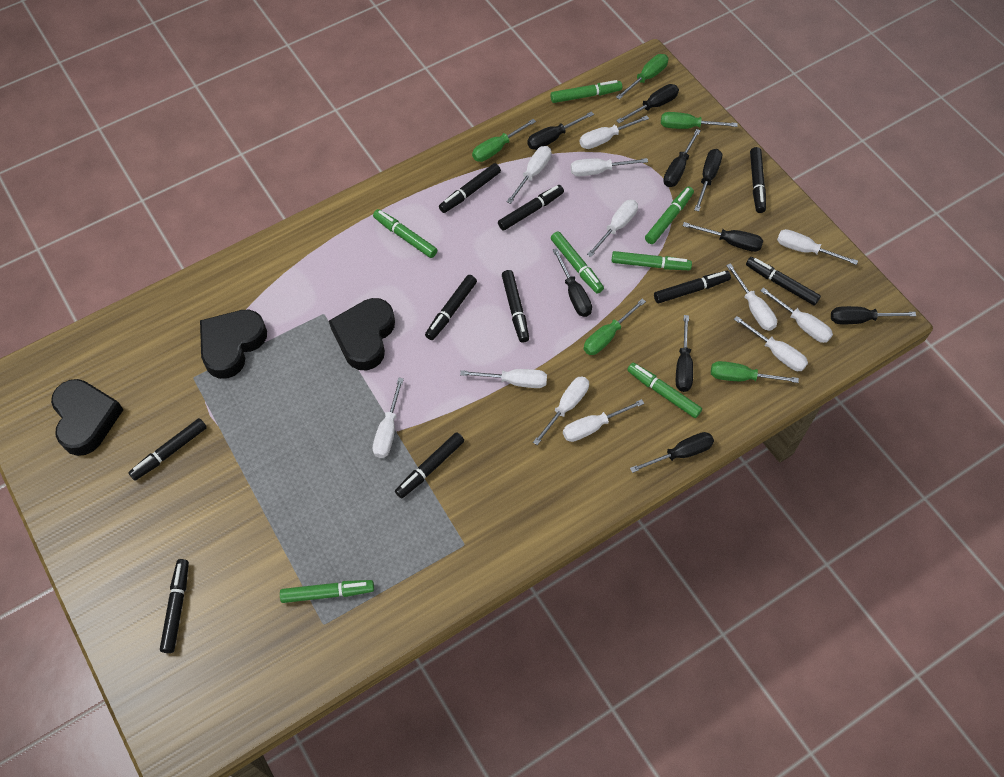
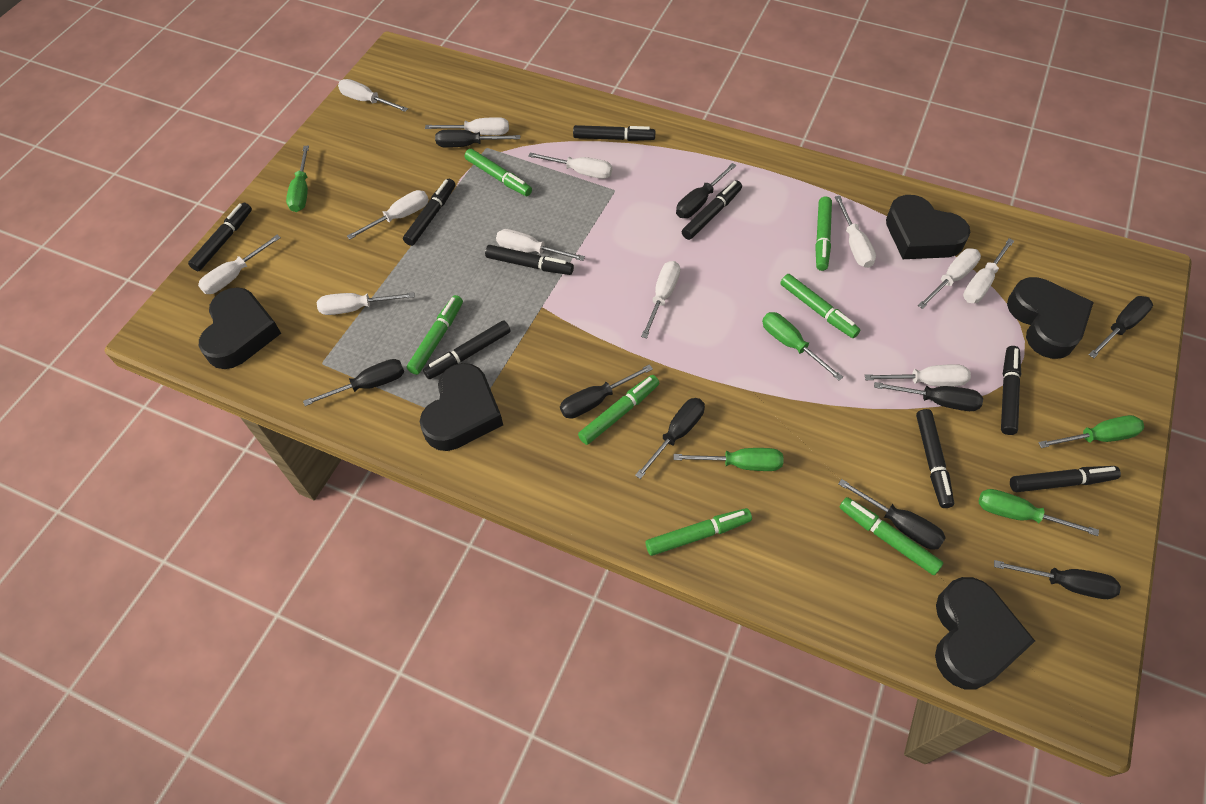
black heart: 3 -> 5
black marker: 10 -> 9

